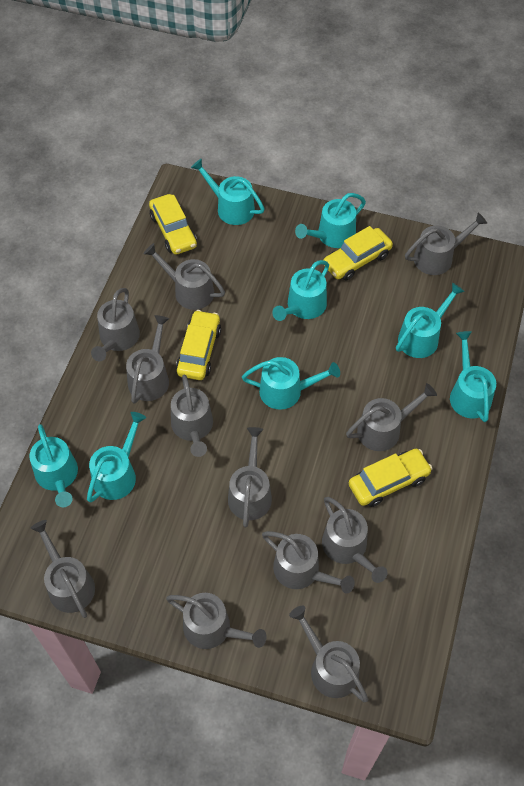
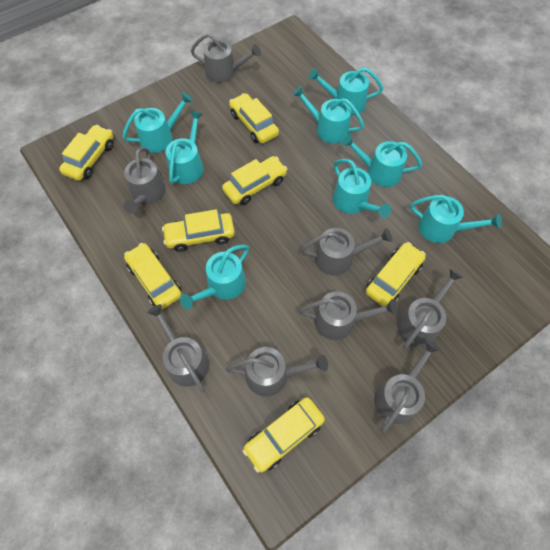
grey watering can: 12 -> 8
yellow car: 4 -> 7

